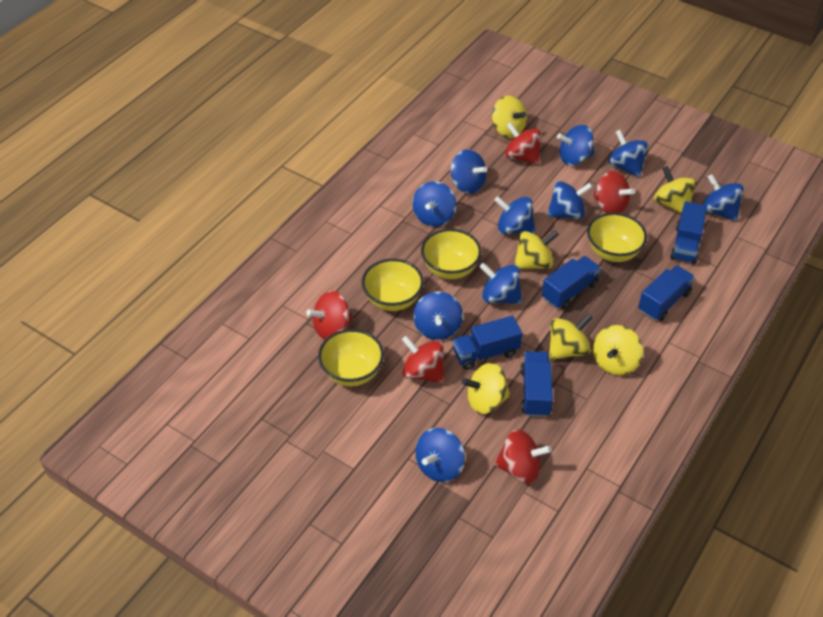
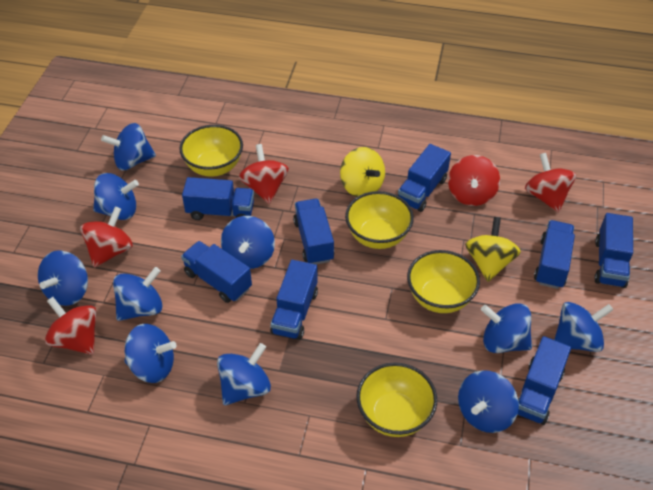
blue truck: 5 -> 8
yellow spinning top: 6 -> 2

